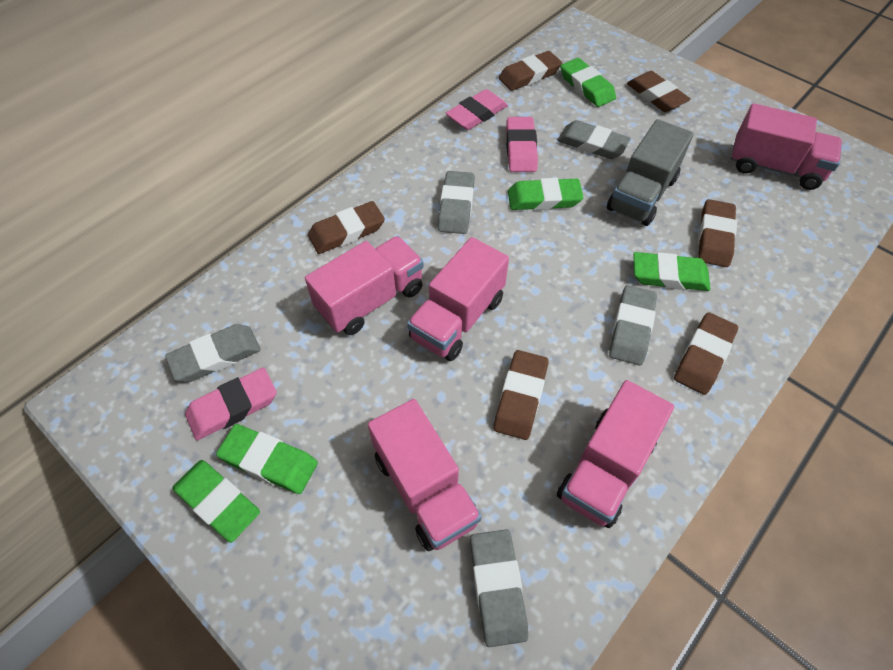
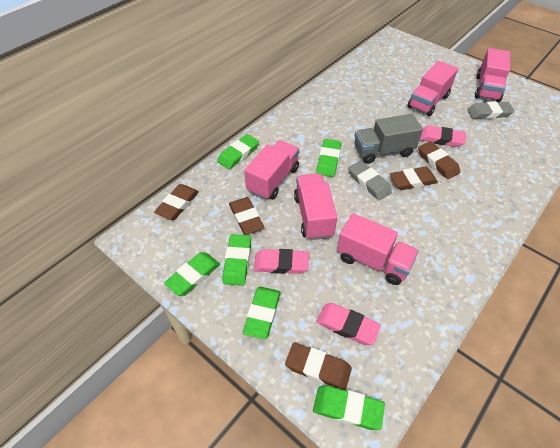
brown eraser: 6 -> 5
green eraser: 5 -> 6
grey eraser: 5 -> 2

